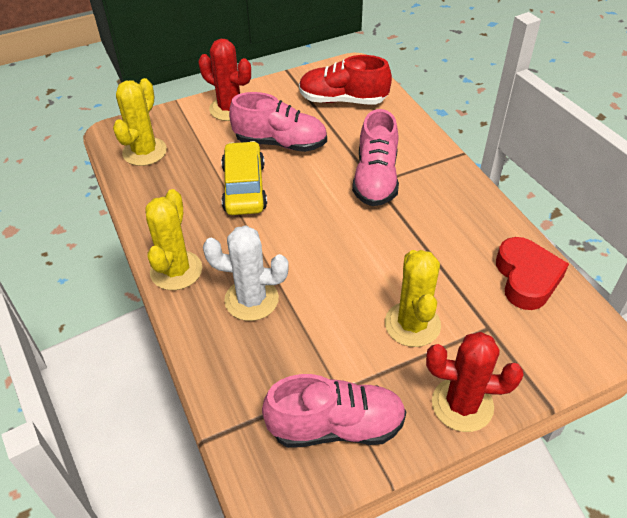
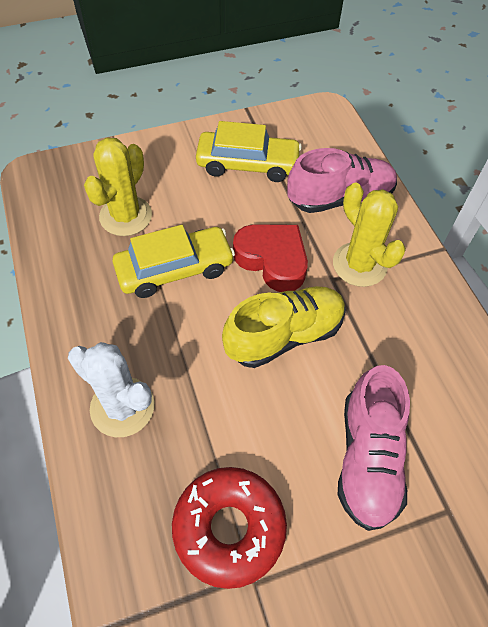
pink shoe: 3 -> 2
red cactus: 2 -> 0
red donut: 0 -> 1
red shoe: 1 -> 0
yellow cactus: 3 -> 2
yellow car: 1 -> 2
yellow shoe: 0 -> 1

